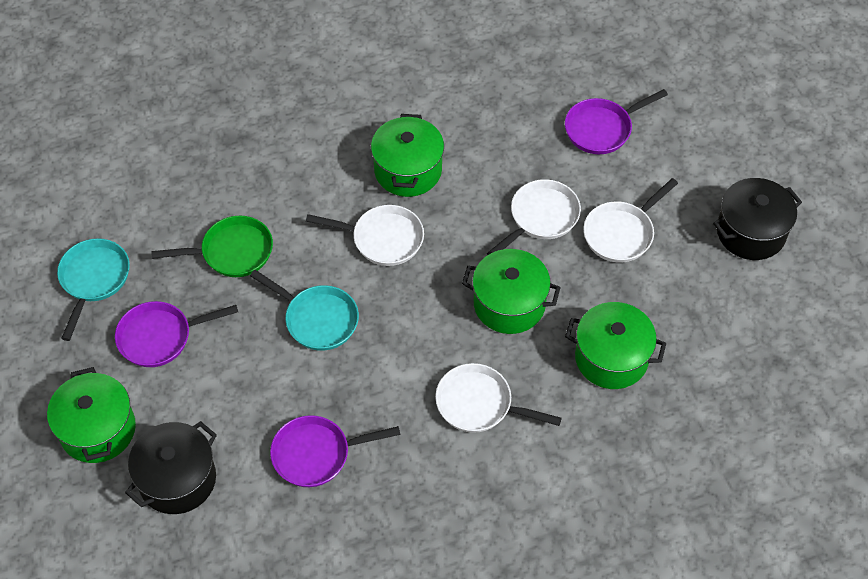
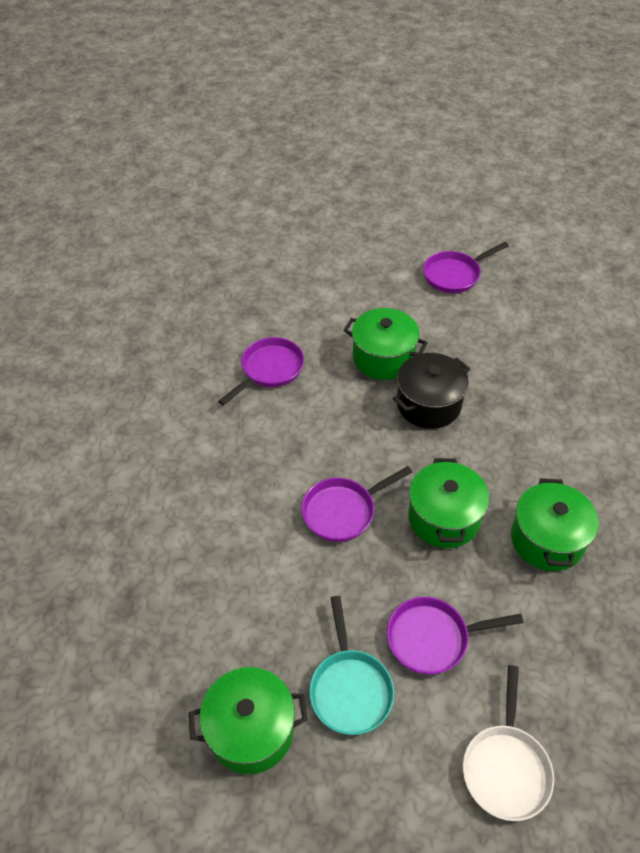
black pot: 2 -> 1
green pan: 1 -> 0
purple pan: 3 -> 4
turquoise pan: 2 -> 1
white pan: 4 -> 1

